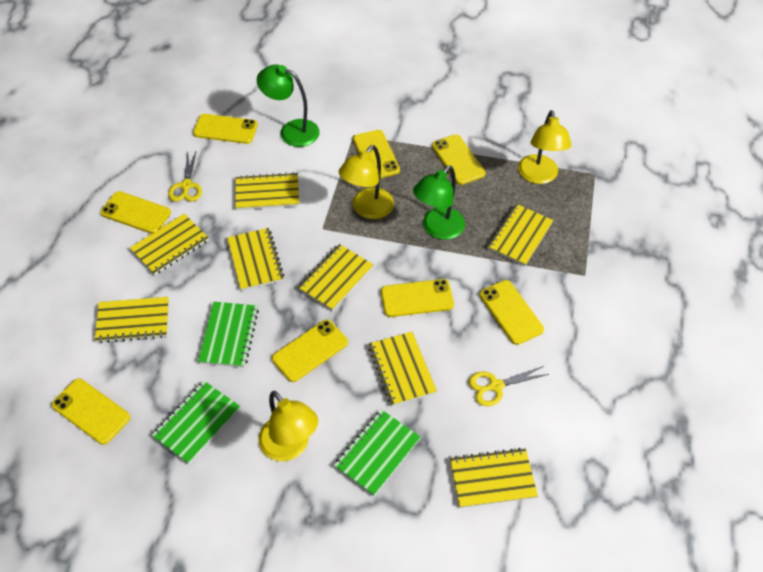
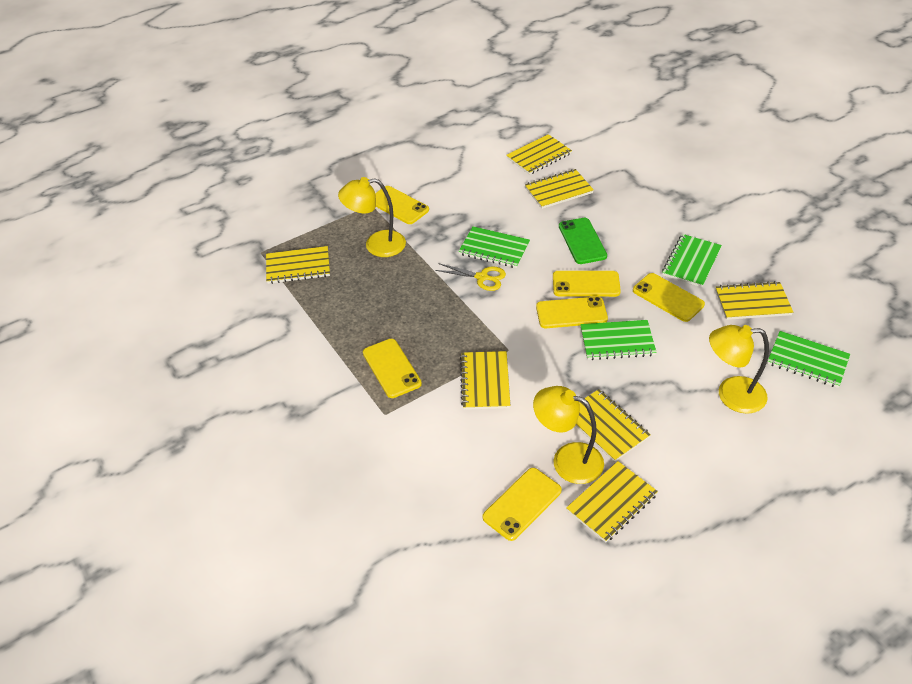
green lamp: 2 -> 0
green notebook: 3 -> 4
green phone: 0 -> 1
yellow notebook: 8 -> 7
yellow phone: 8 -> 6
yellow scissors: 2 -> 1

